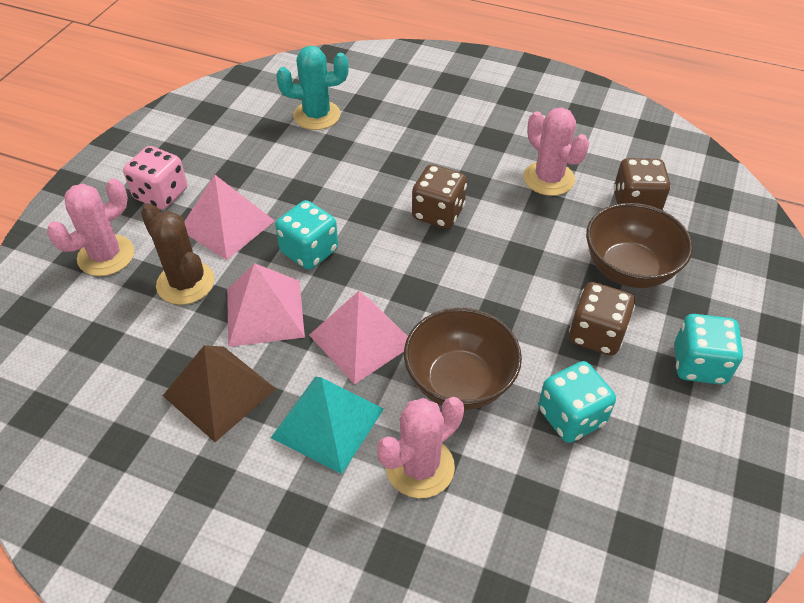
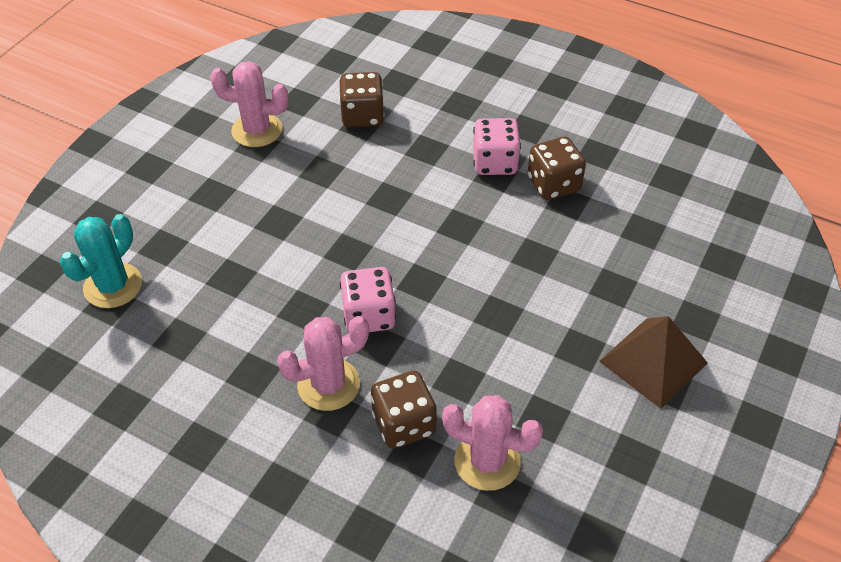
brown bowl: 2 -> 0
brown cactus: 1 -> 0
pink dice: 1 -> 2
pink pyramid: 3 -> 0
turquoise dice: 3 -> 0
turquoise pyramid: 1 -> 0

